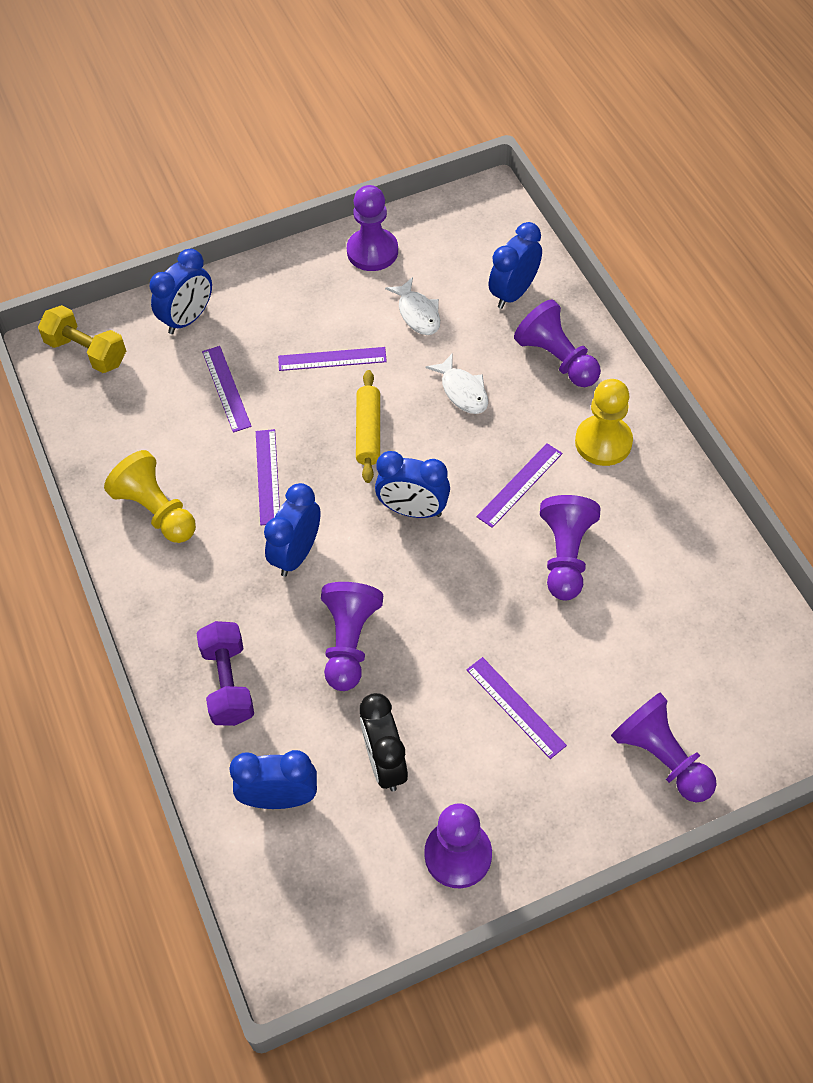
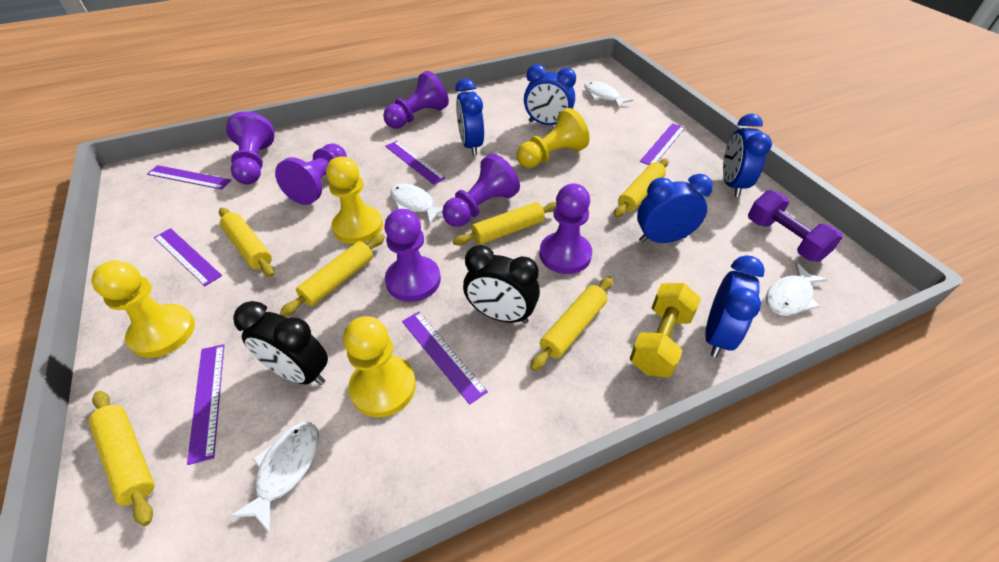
black clock: 1 -> 2
purple ruler: 5 -> 6
white fish: 2 -> 4
yellow pawn: 2 -> 4
yellow rolling pin: 1 -> 6

